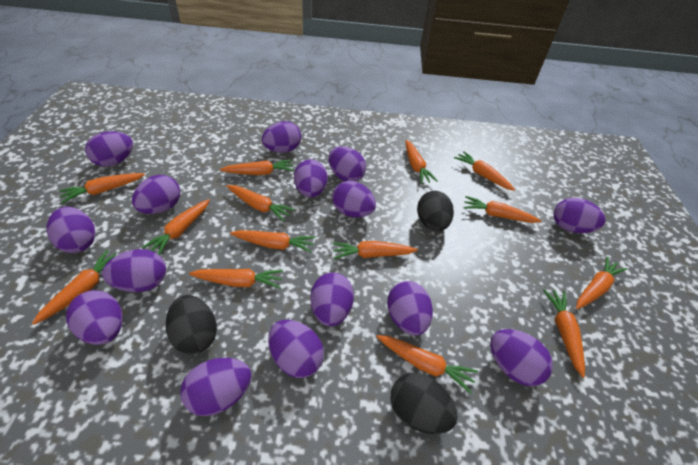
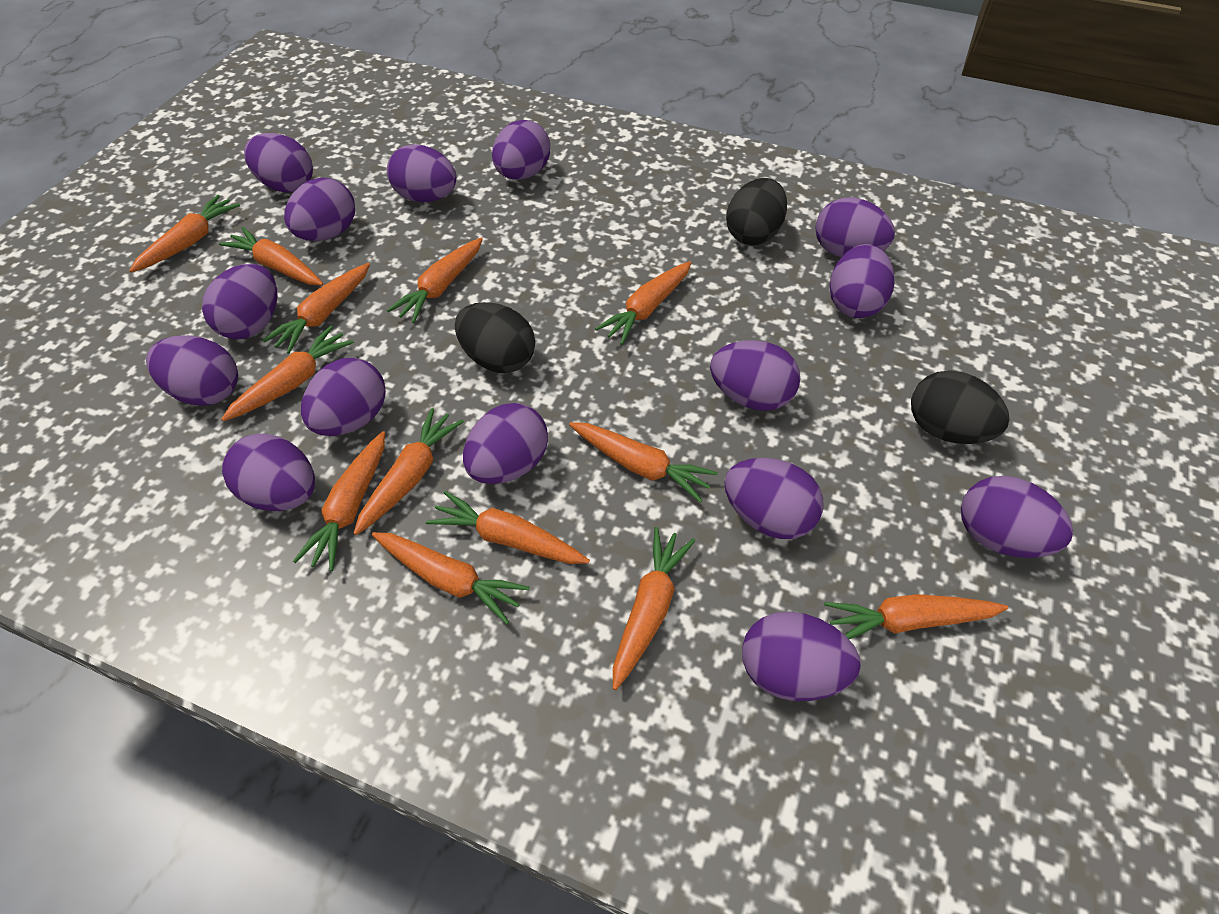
orange carrot: 14 -> 13

